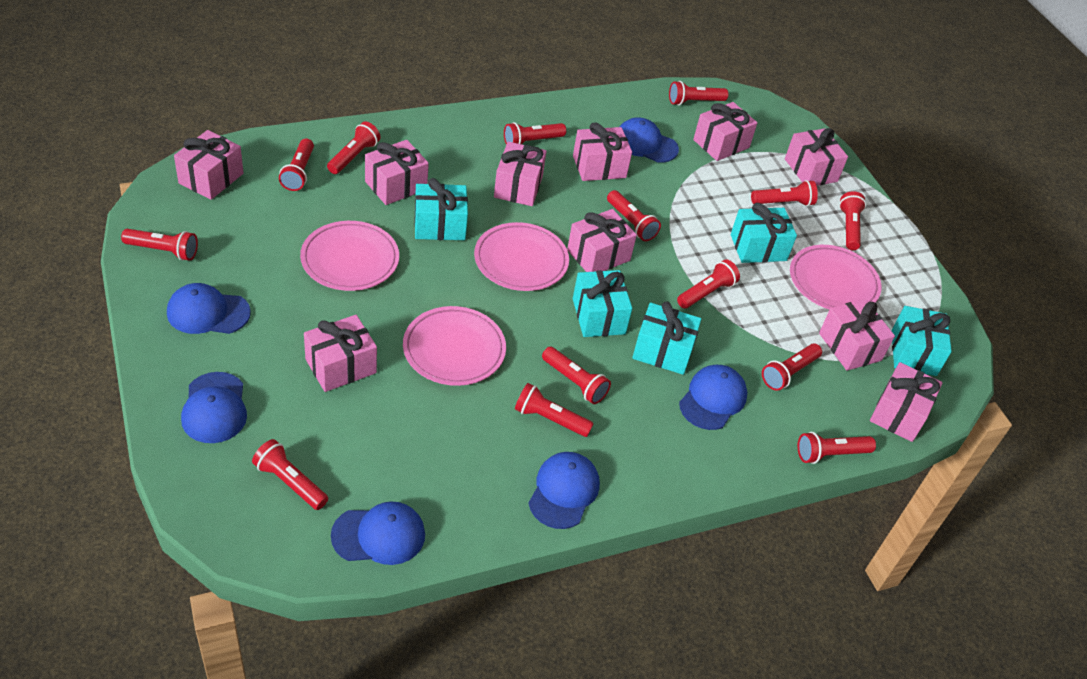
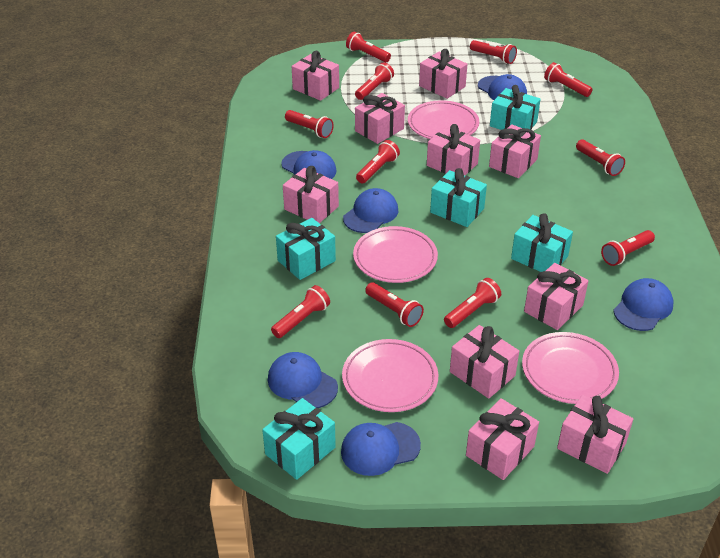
red flashlight: 14 -> 11

